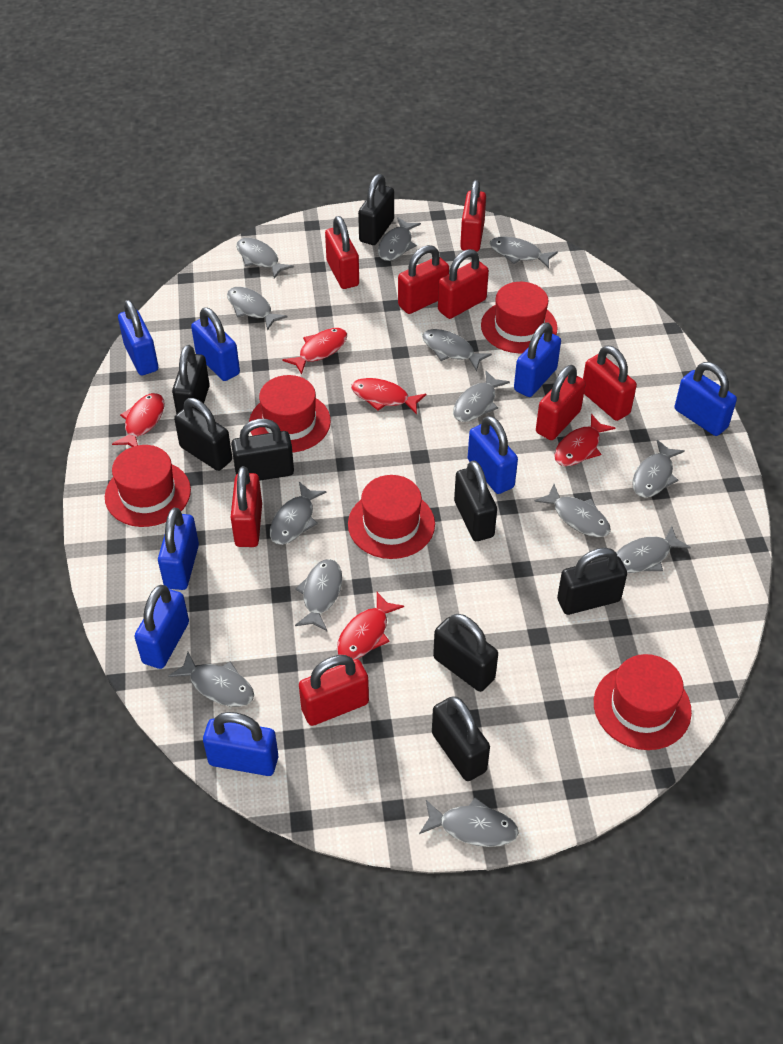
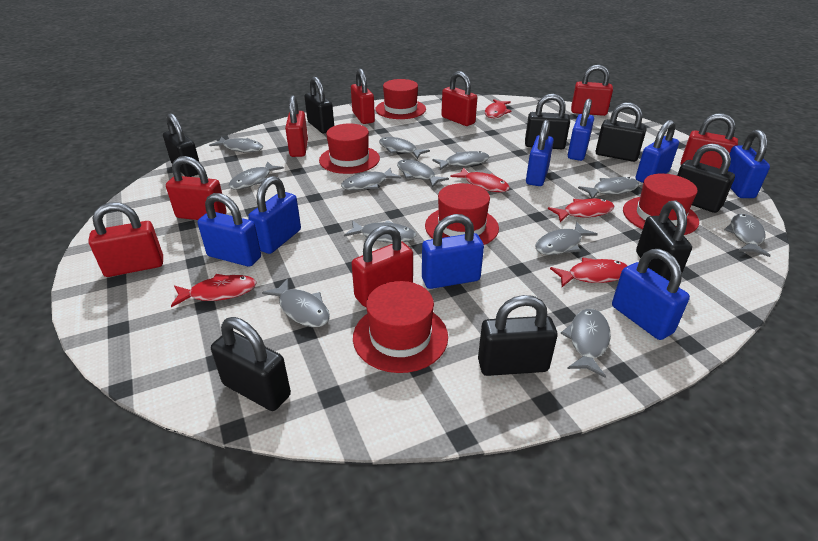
grey fish: 13 -> 12

